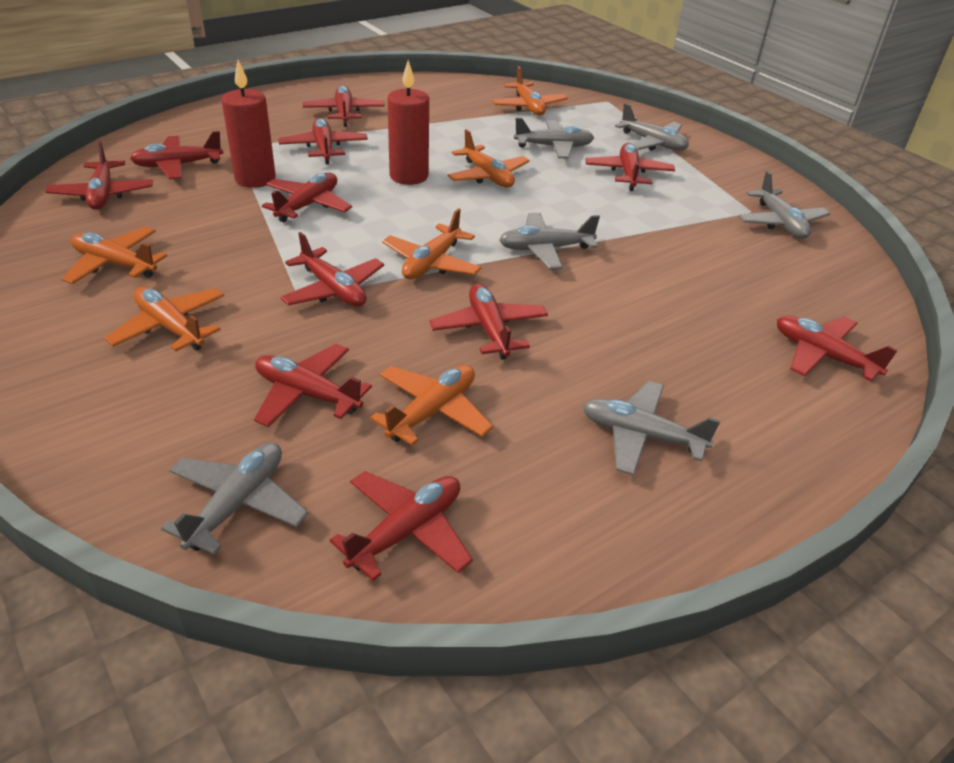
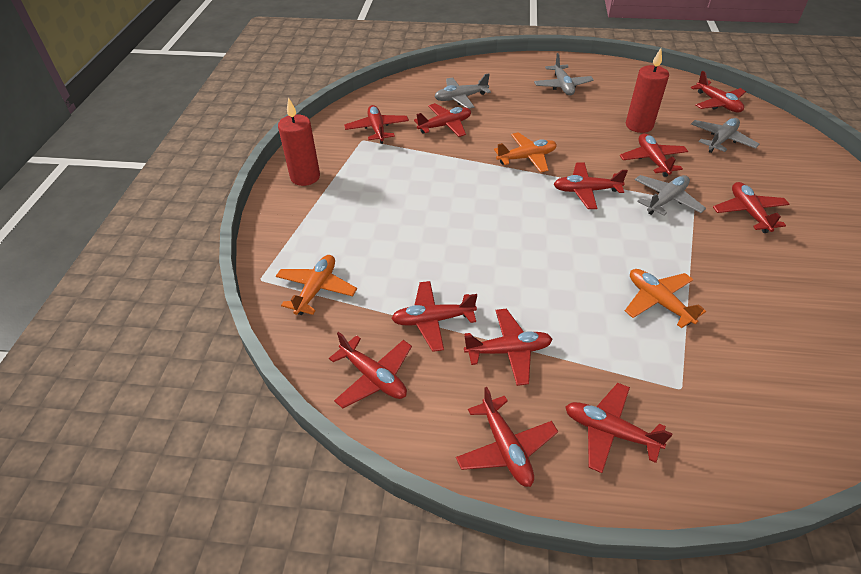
grey plane: 6 -> 4
orange plane: 6 -> 3

